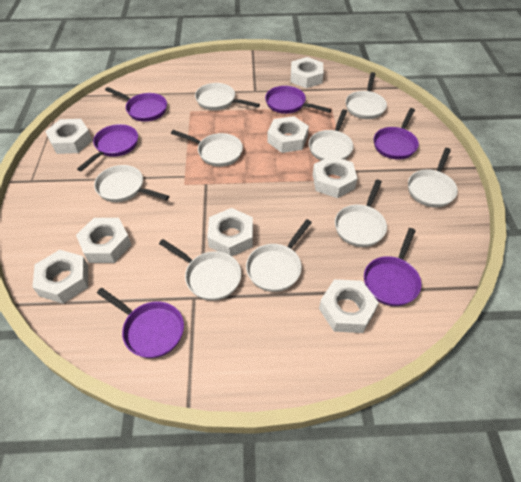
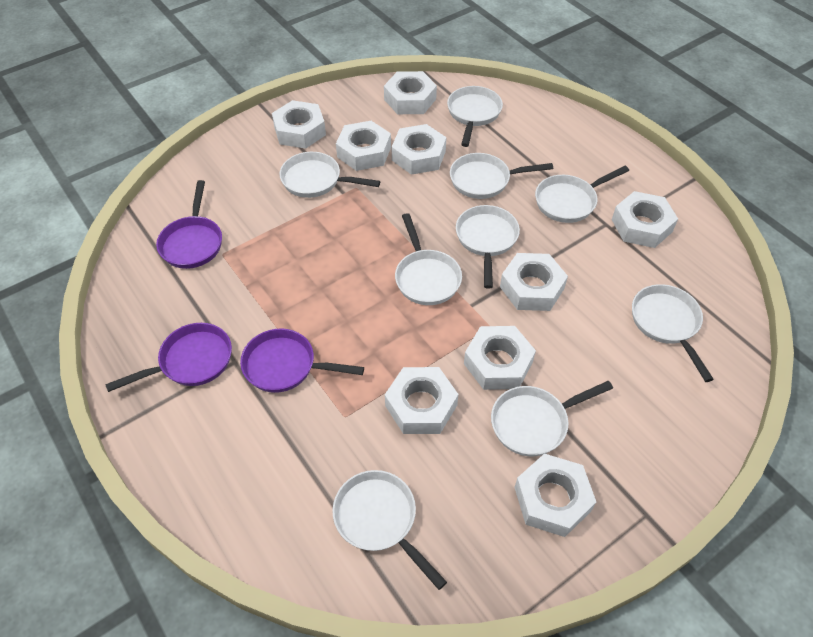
purple pan: 6 -> 3
white nut: 8 -> 9

